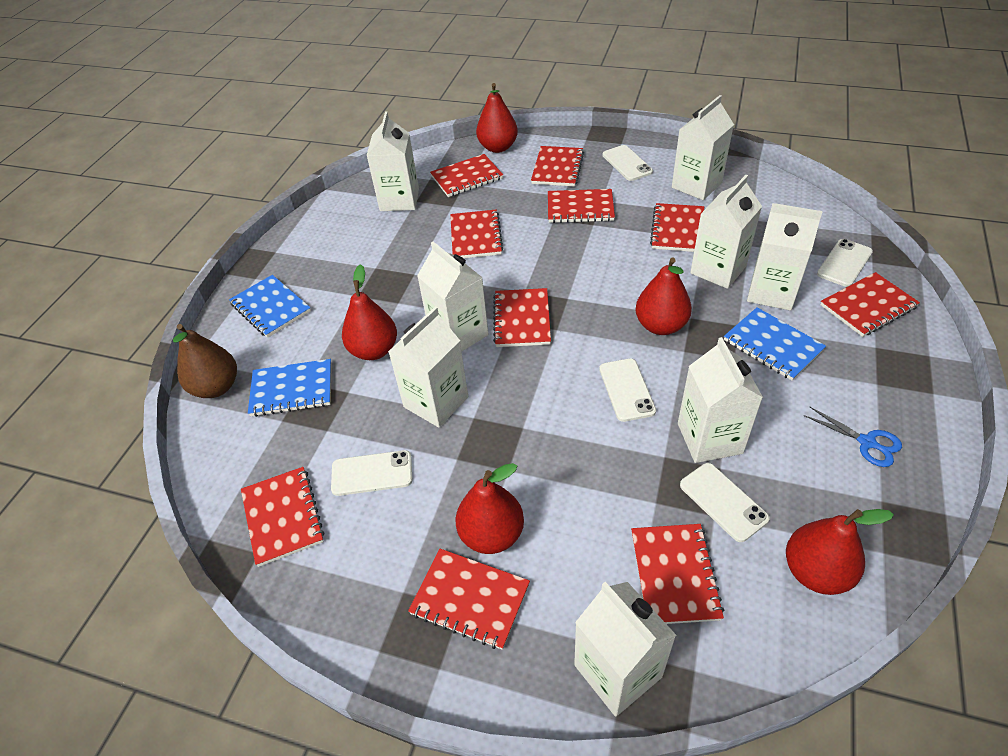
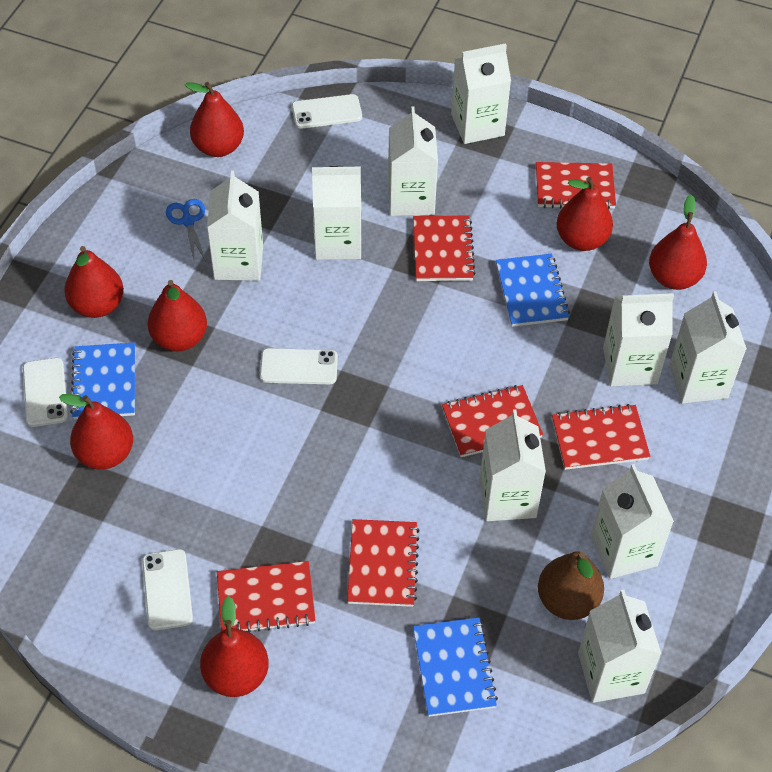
red notebook: 10 -> 6
red pear: 5 -> 7
white carton: 8 -> 9
white phone: 5 -> 4

